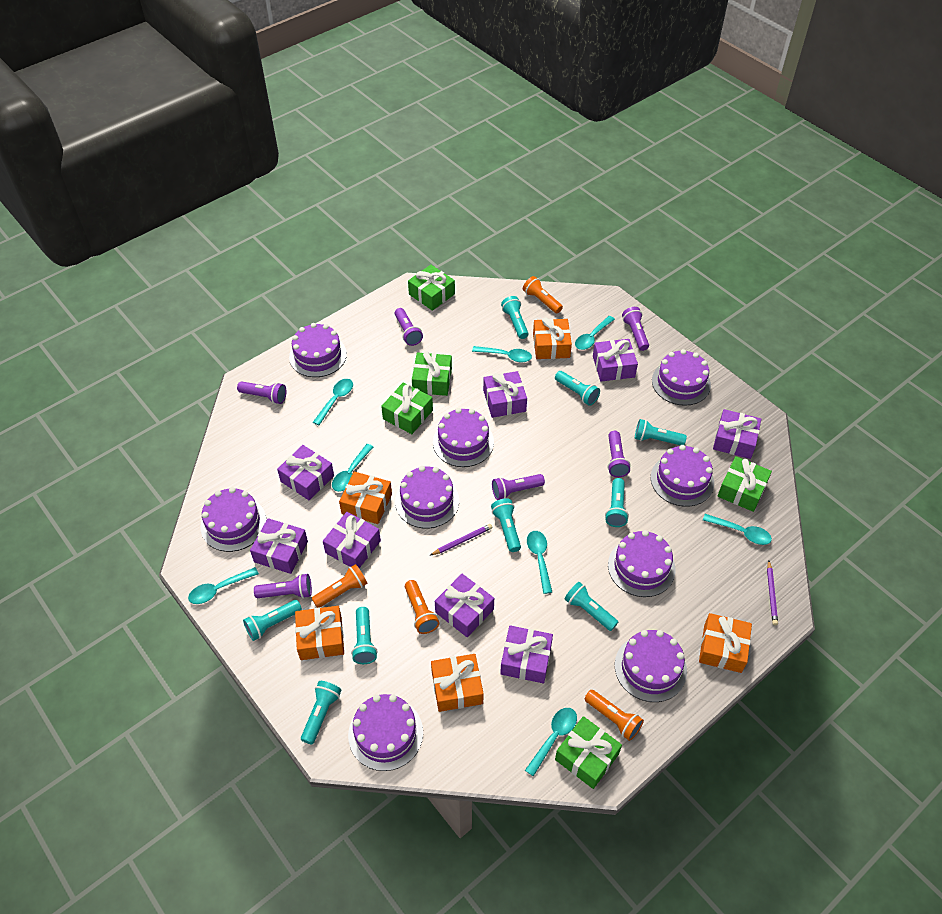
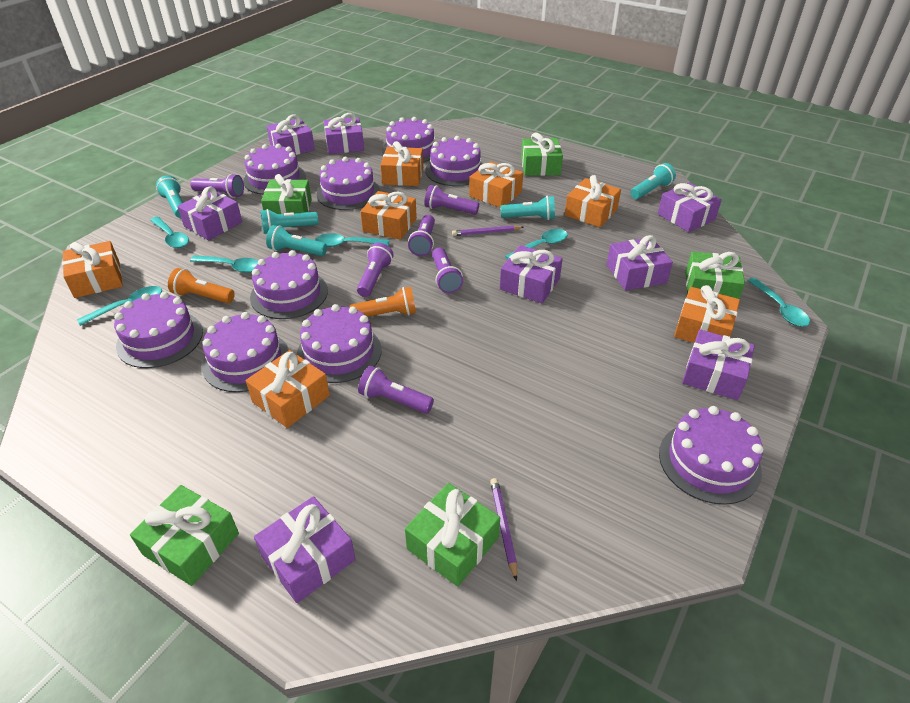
orange flashlight: 4 -> 2
orange gift: 5 -> 7
turquoise flashlight: 9 -> 5
turquoise spoon: 8 -> 6

